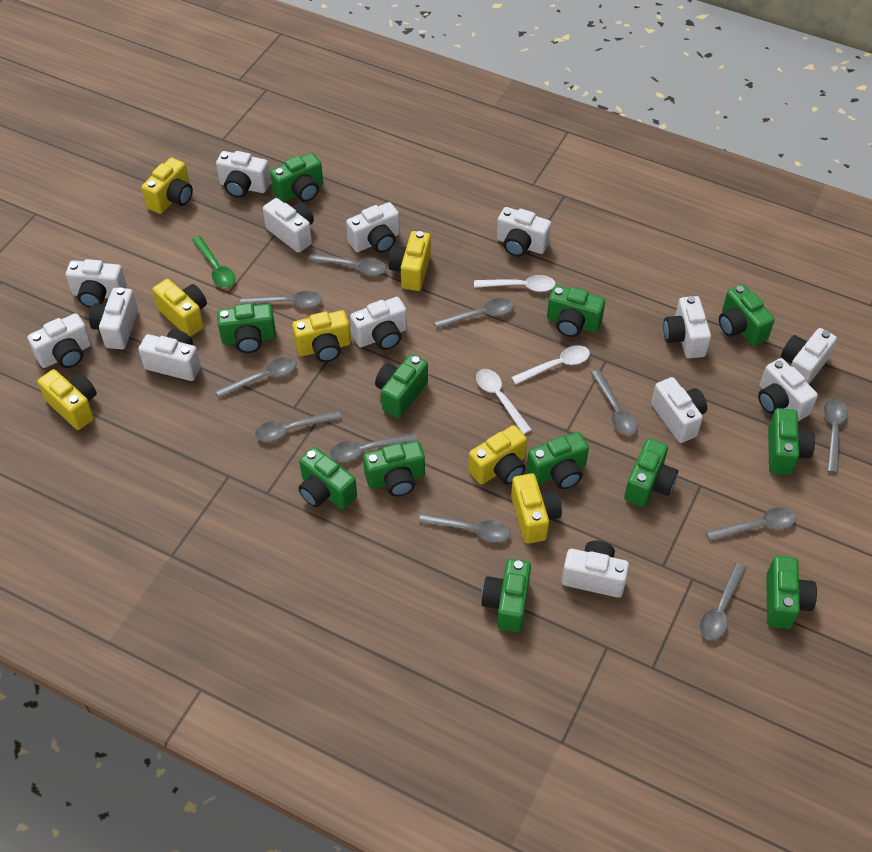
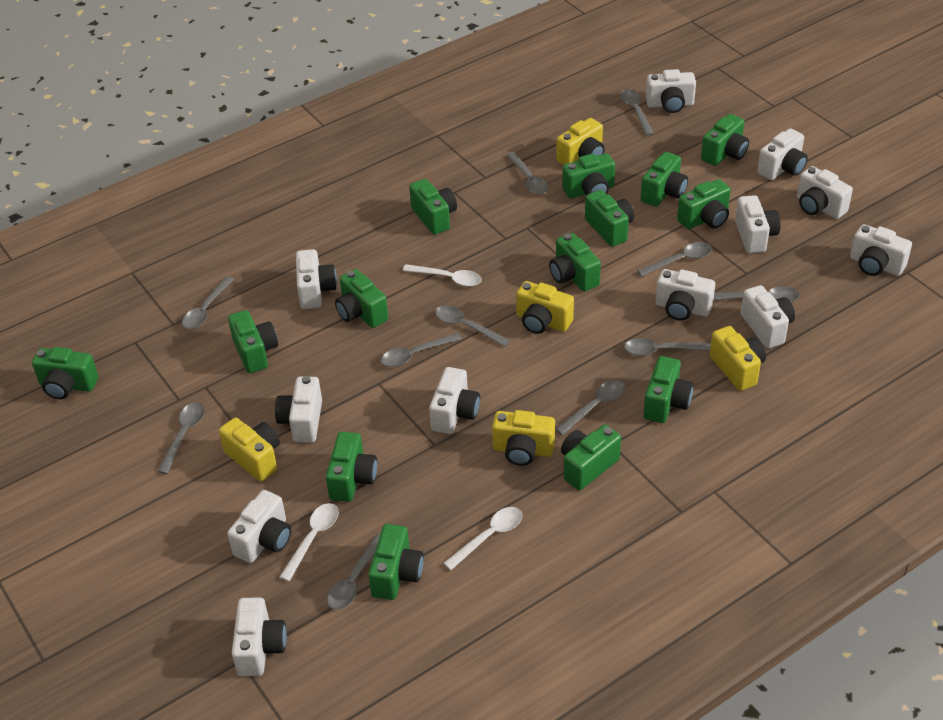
green camera: 12 -> 14
green spoon: 1 -> 0
white camera: 14 -> 12
yellow camera: 7 -> 5

